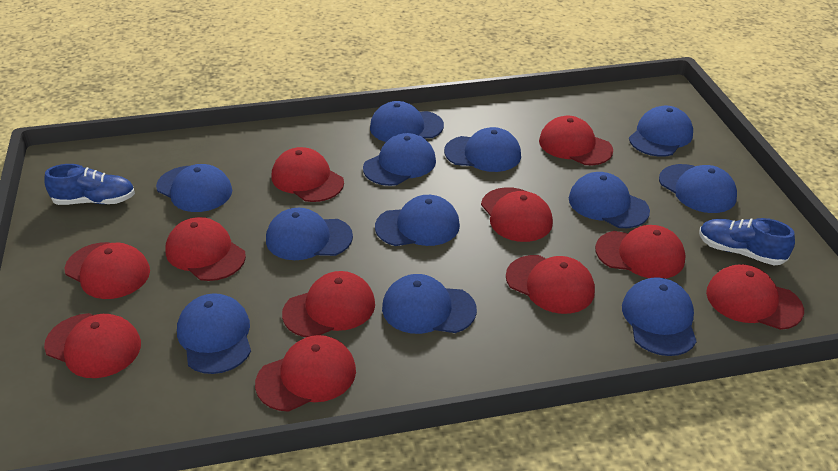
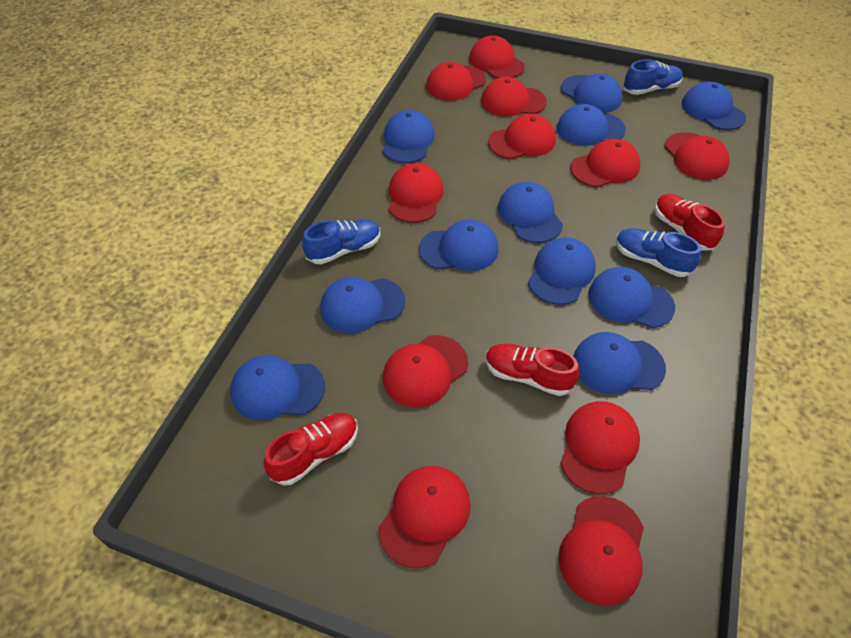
blue cap: 12 -> 11
blue shoe: 2 -> 3
red shoe: 0 -> 3

